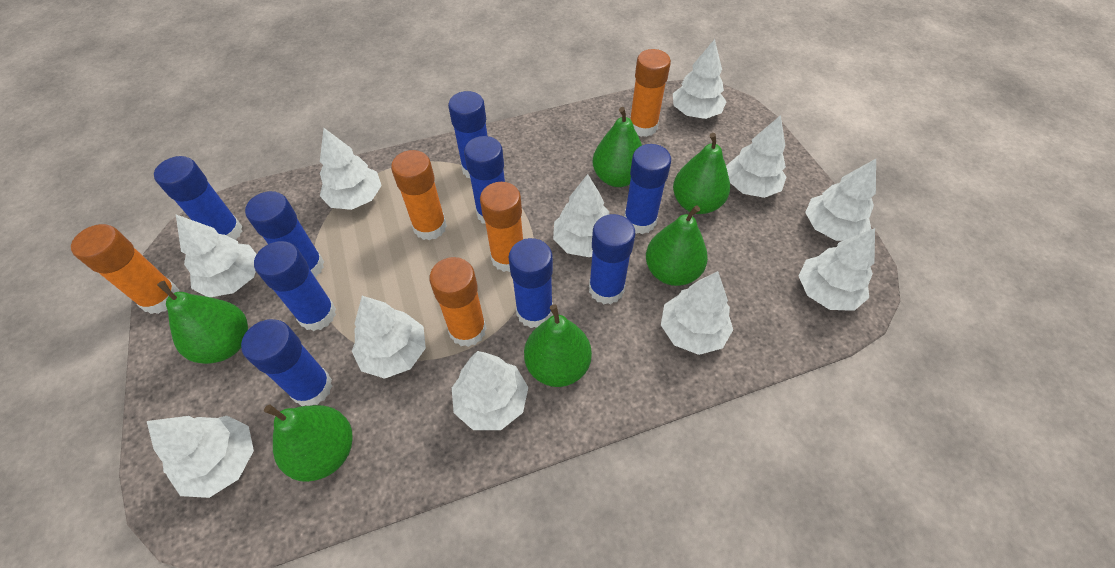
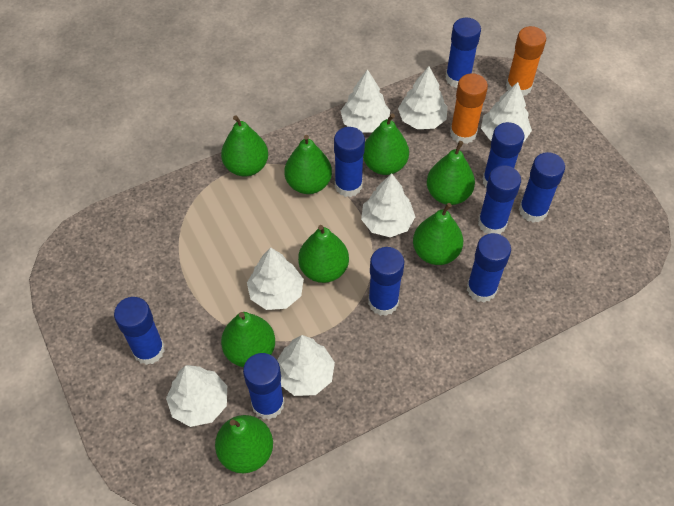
green pear: 6 -> 8
orange glue stick: 5 -> 2
white tree: 11 -> 7

